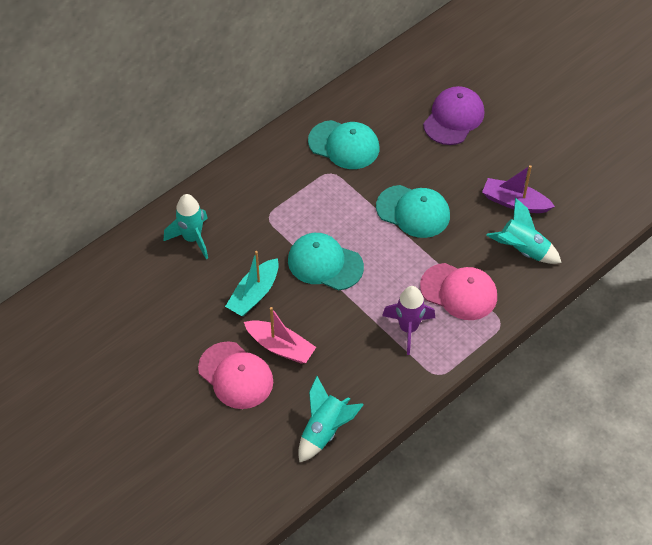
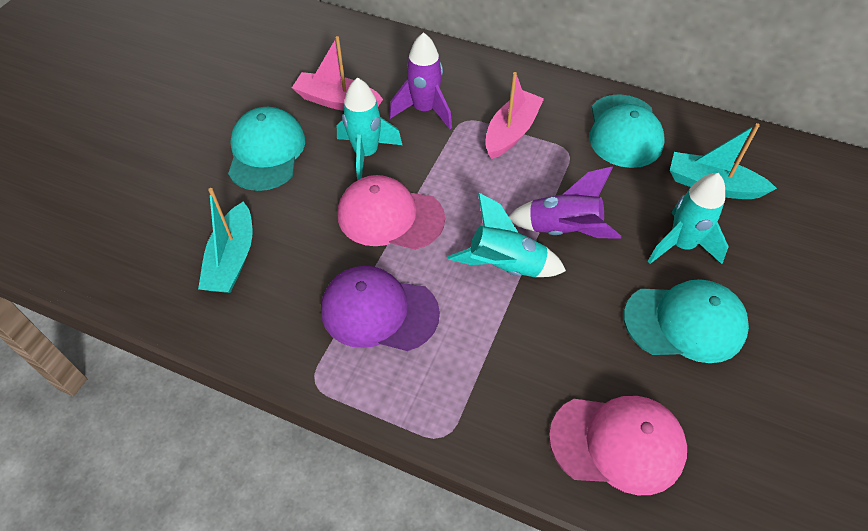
pink boat: 1 -> 2
purple boat: 1 -> 0
purple rocket: 1 -> 2
turquoise boat: 1 -> 2

